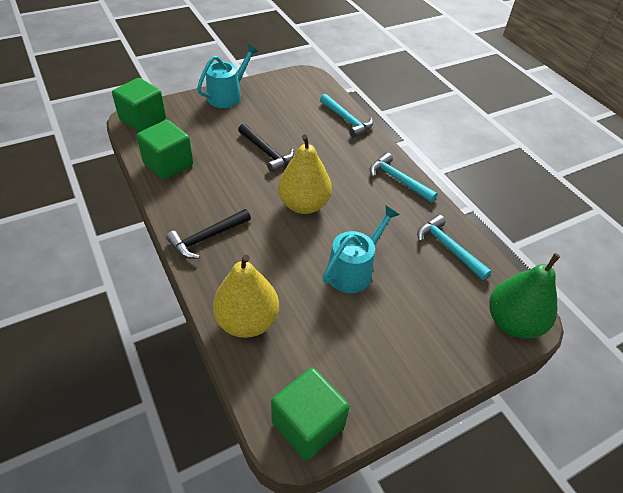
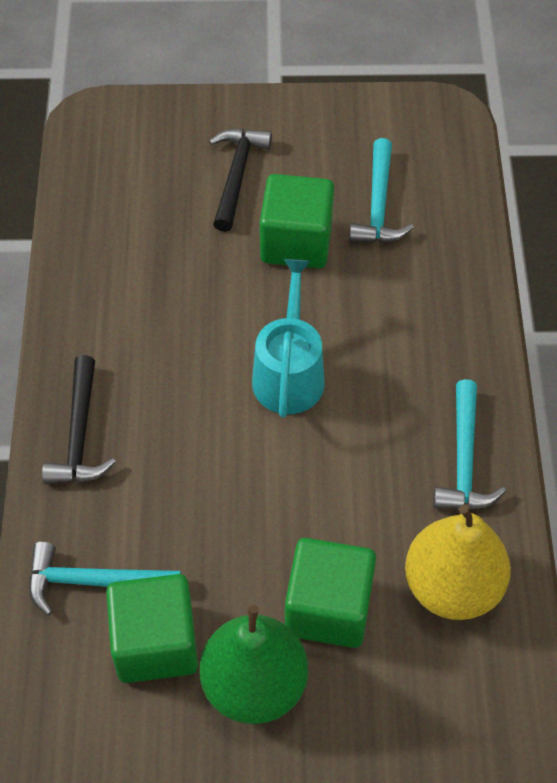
turquoise watering can: 2 -> 1
yellow pear: 2 -> 1

